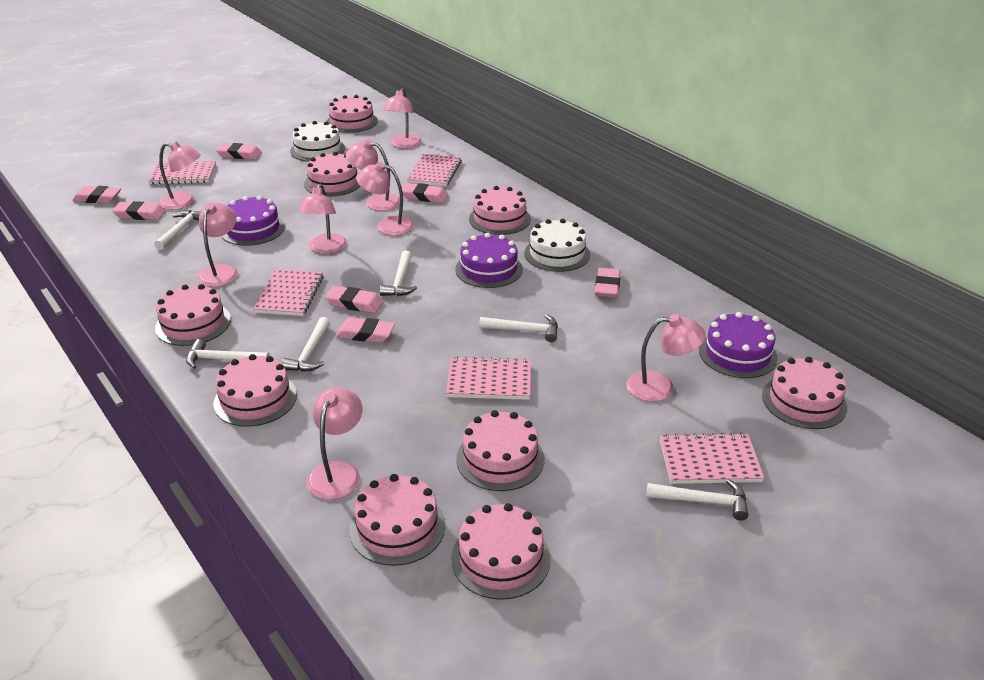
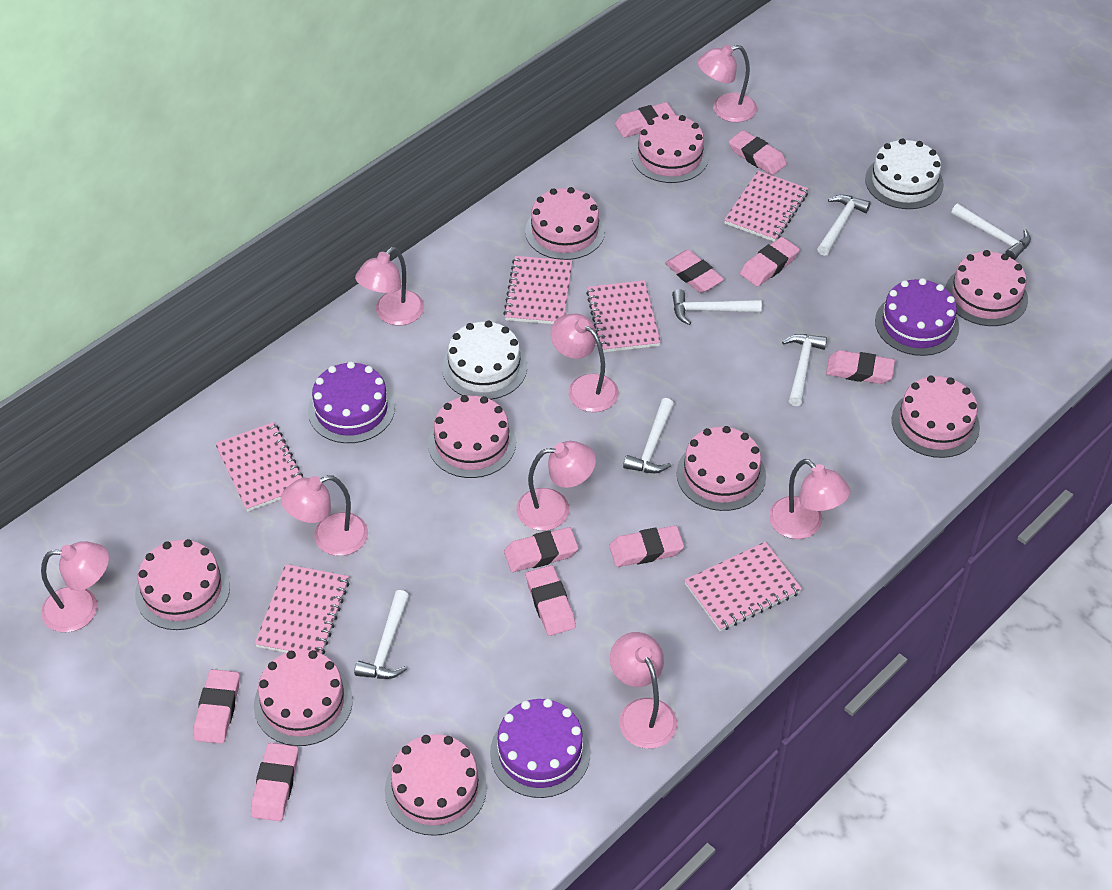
pink eraser: 7 -> 10
pink notebook: 5 -> 6

